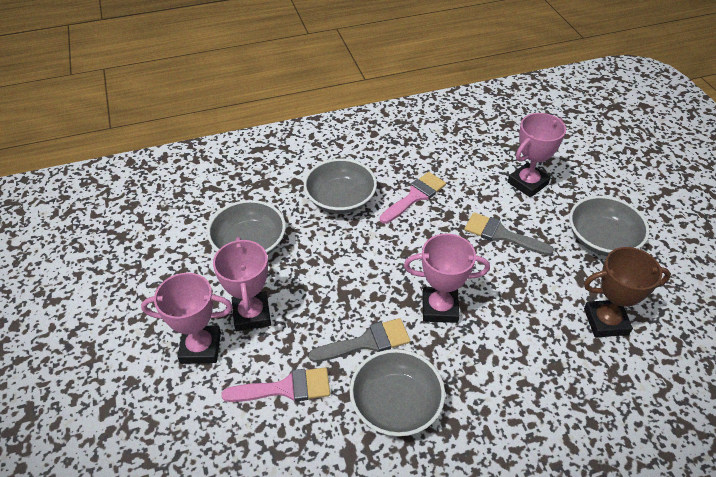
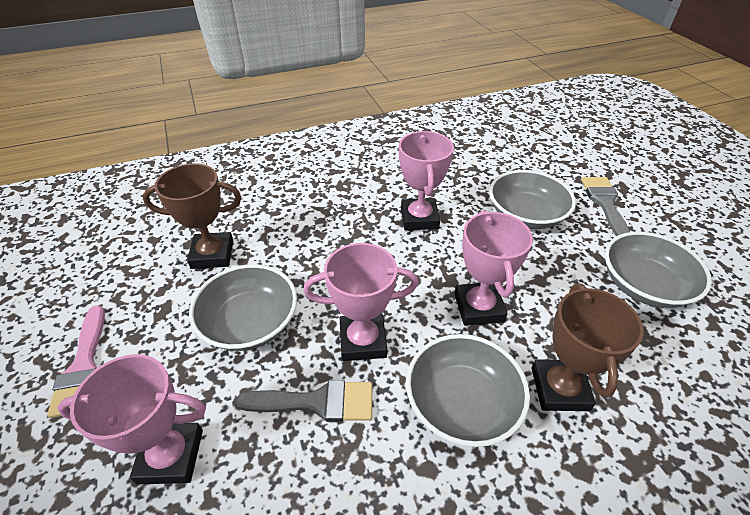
brown trophy: 1 -> 2
pink brush: 2 -> 1

